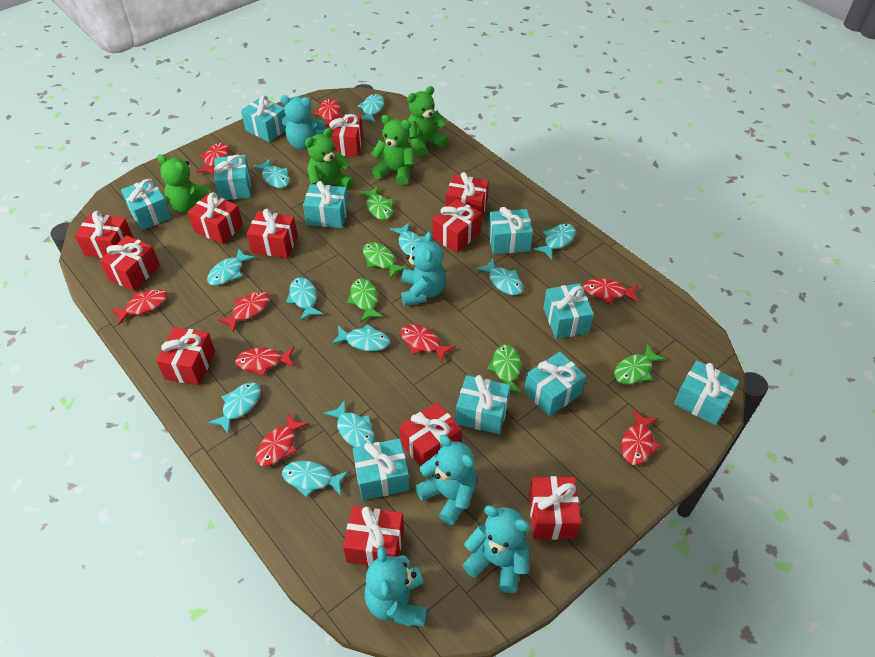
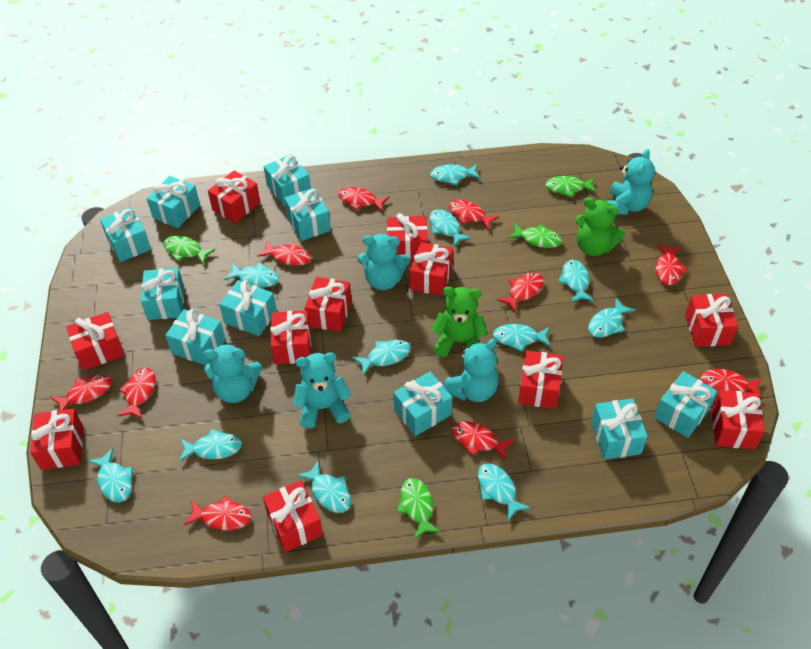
green fish: 5 -> 4
green teddy bear: 4 -> 2
red fish: 9 -> 10

